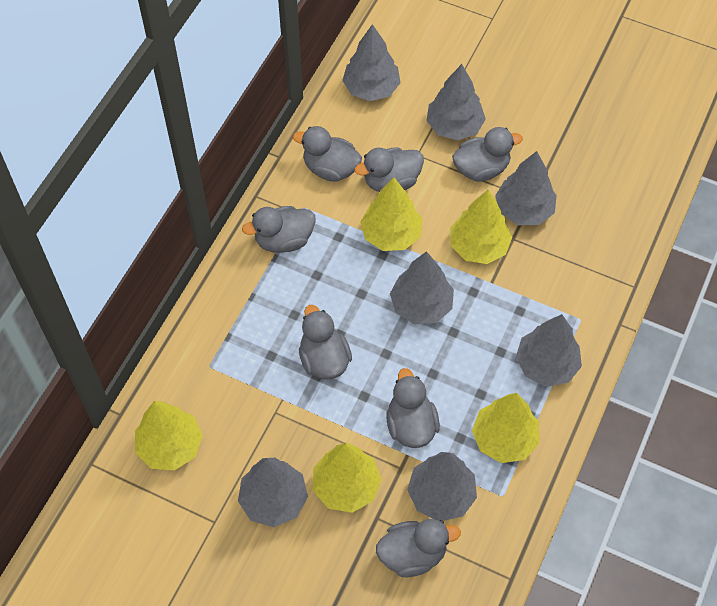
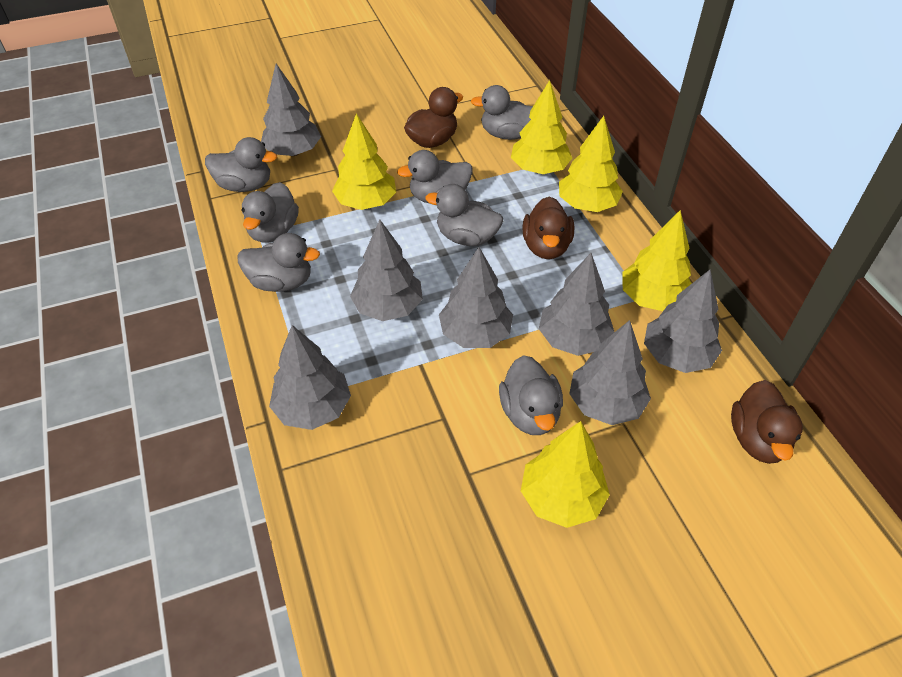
brown duck: 0 -> 3

